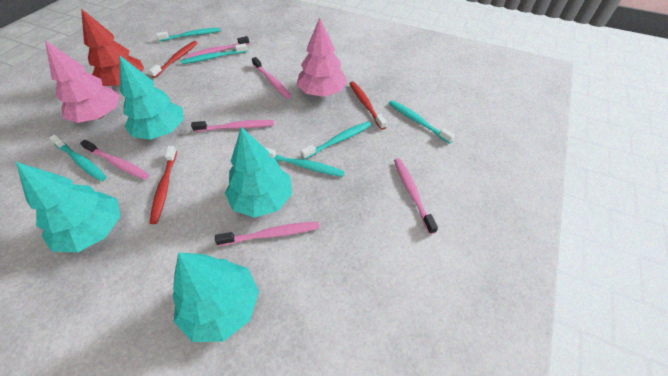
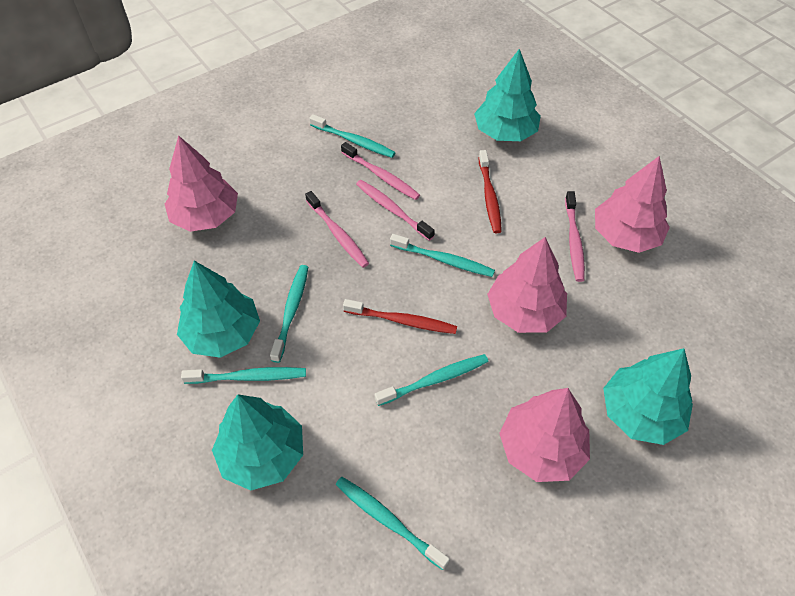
pink toothbrush: 6 -> 4
pink tree: 2 -> 4
red toothbrush: 3 -> 2
red tree: 1 -> 0

